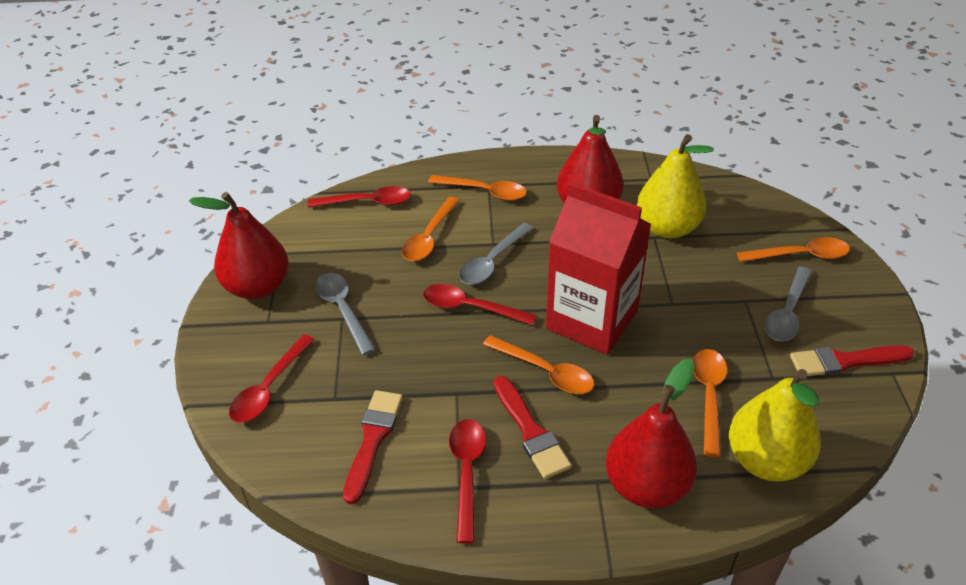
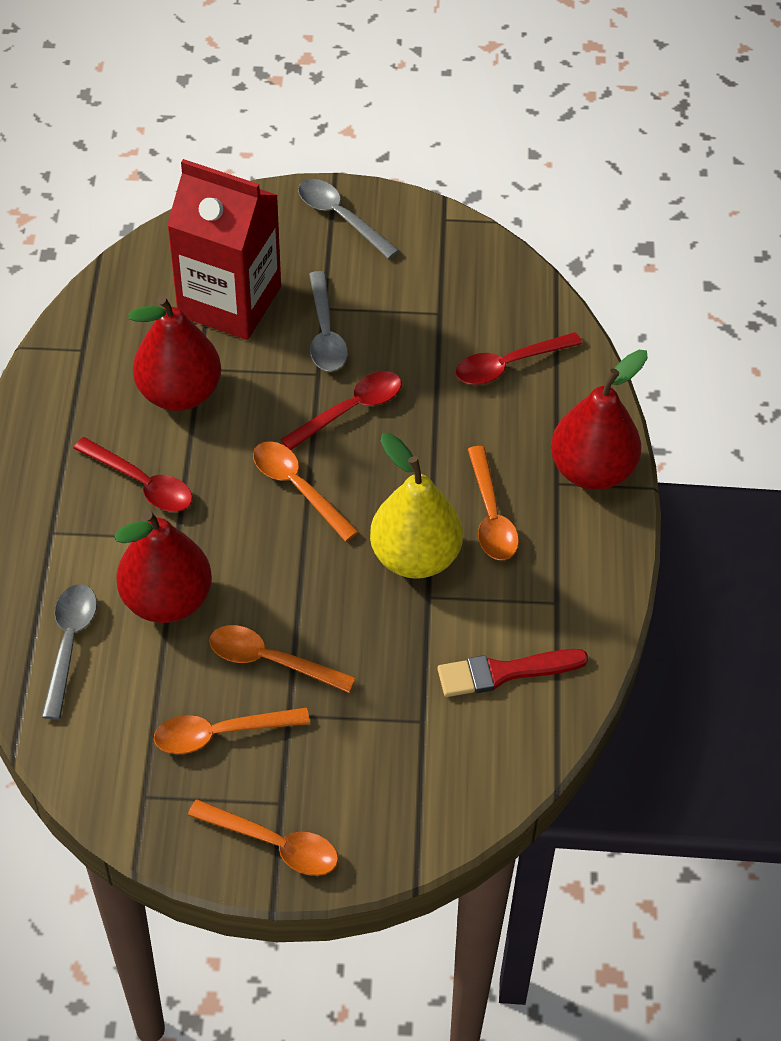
red brush: 3 -> 1
red spoon: 4 -> 3
yellow pear: 2 -> 1

